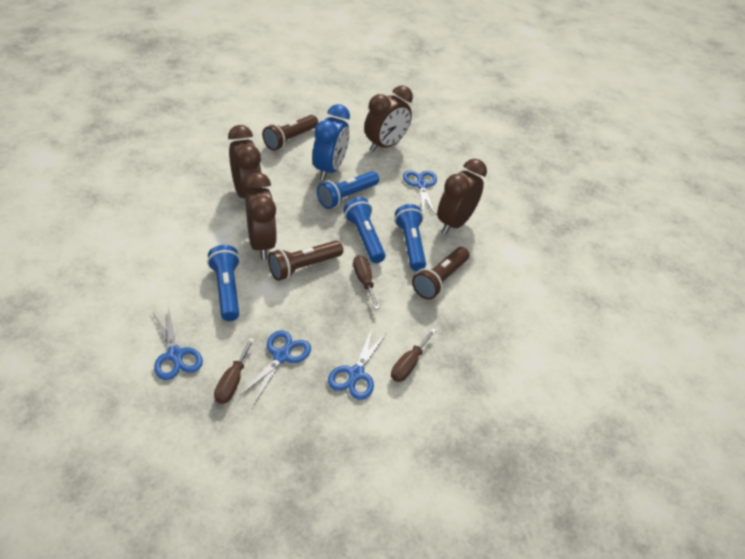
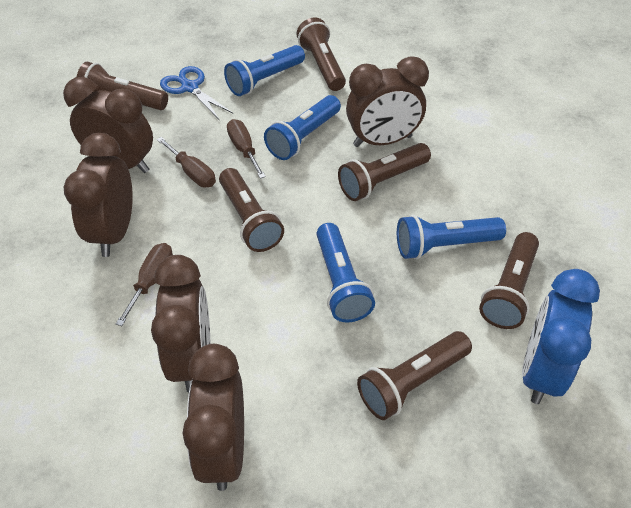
blue scissors: 4 -> 1
brown clock: 4 -> 5
brown flashlight: 3 -> 6

